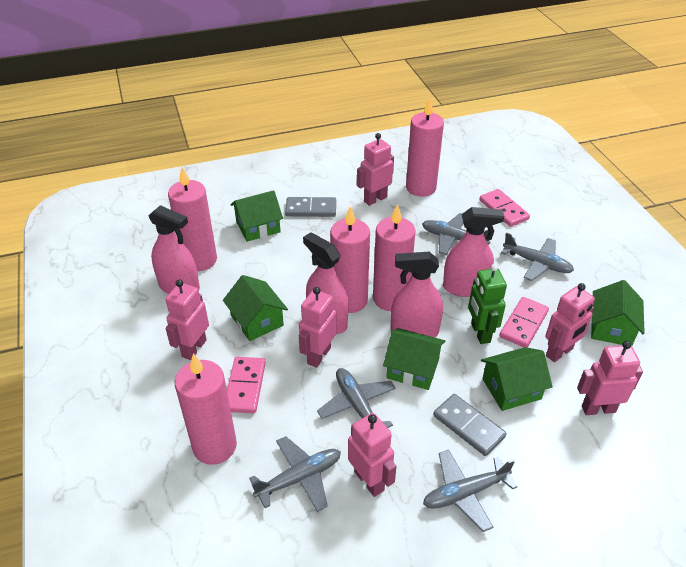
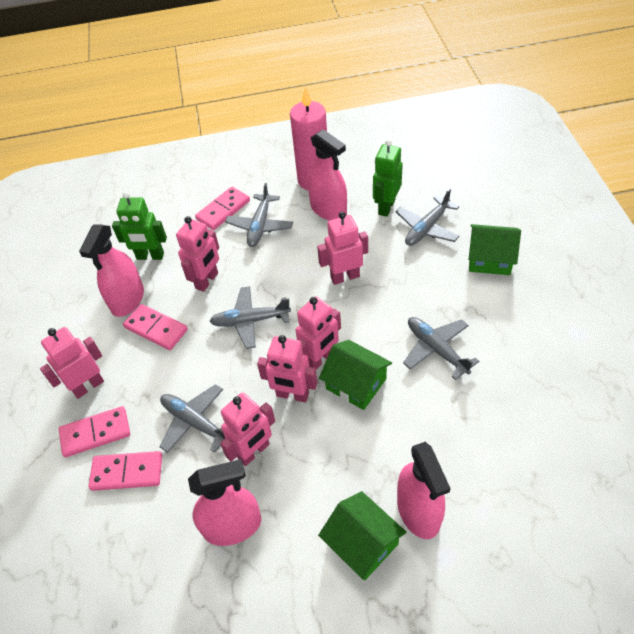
green house: 5 -> 3
green robot: 1 -> 2
grey domino: 2 -> 0
pink candle: 5 -> 1
pink domino: 3 -> 4

